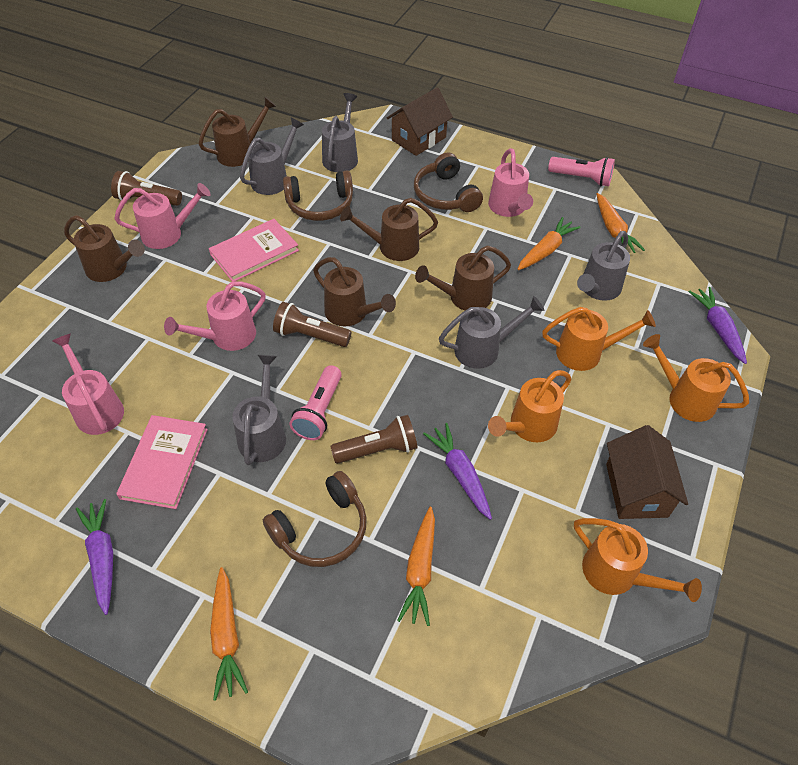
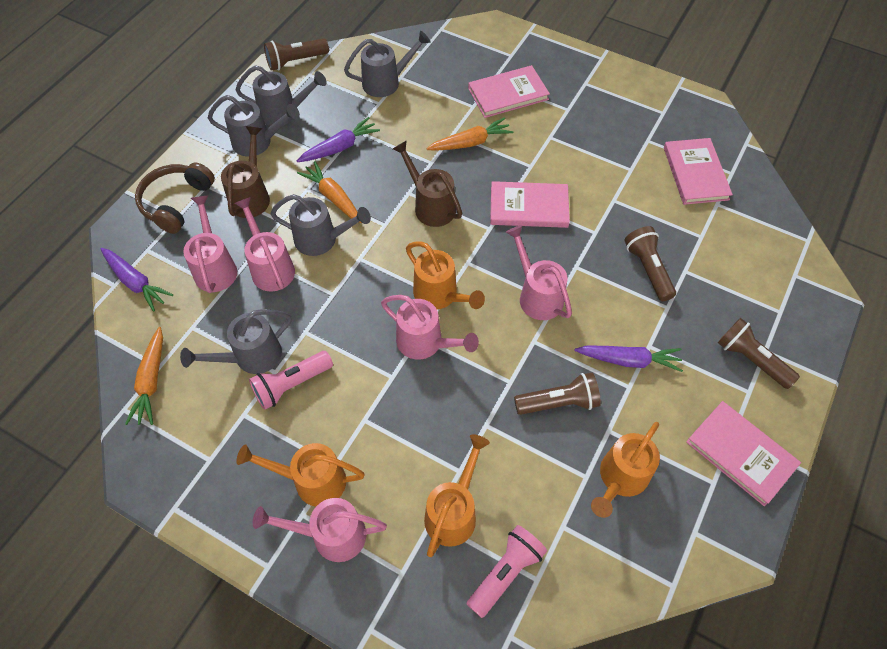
brown flashlight: 3 -> 4
brown headphones: 3 -> 1
brown house: 2 -> 0
brown watering can: 5 -> 2
orange carrot: 4 -> 3
pink book: 2 -> 4
pink watering can: 4 -> 5

